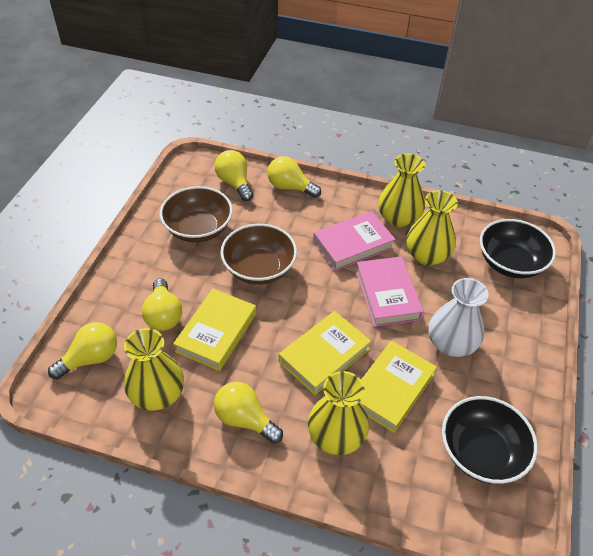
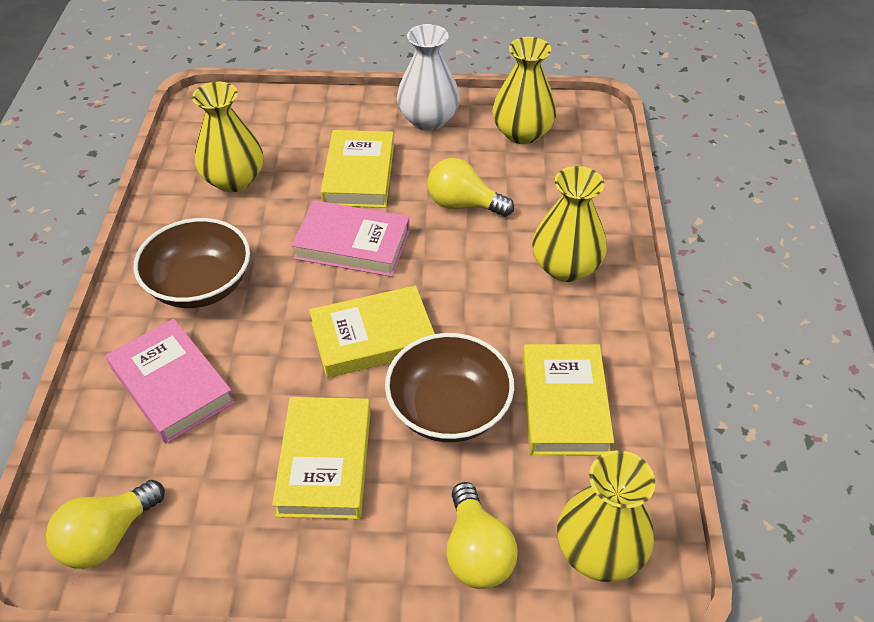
black bowl: 2 -> 0
yellow book: 3 -> 4
yellow light bulb: 5 -> 3

